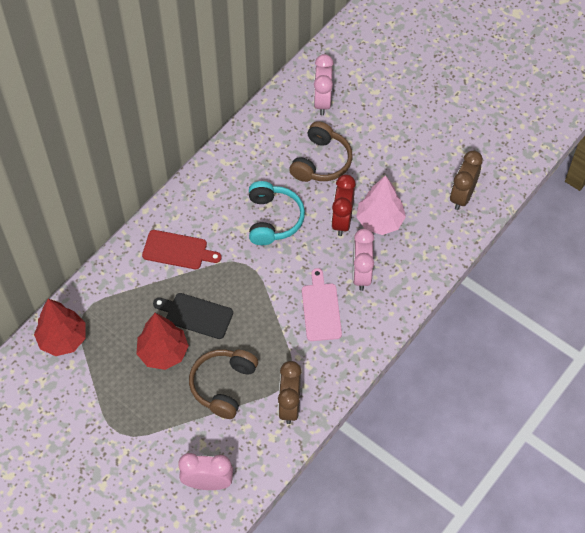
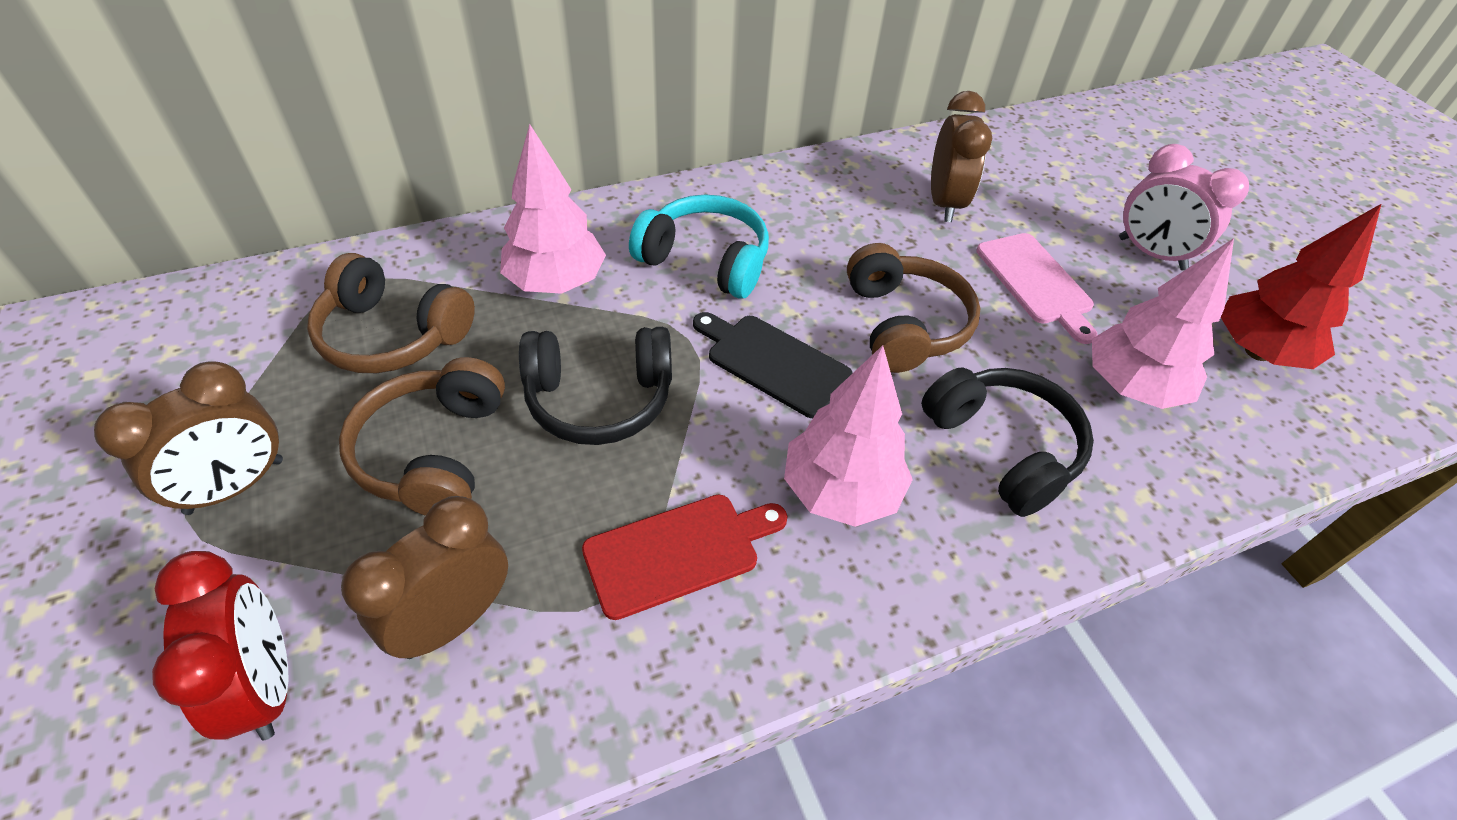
black headphones: 0 -> 2
brown clock: 2 -> 3
brown headphones: 2 -> 3
pink clock: 3 -> 1
pink tree: 1 -> 3
red tree: 2 -> 1

